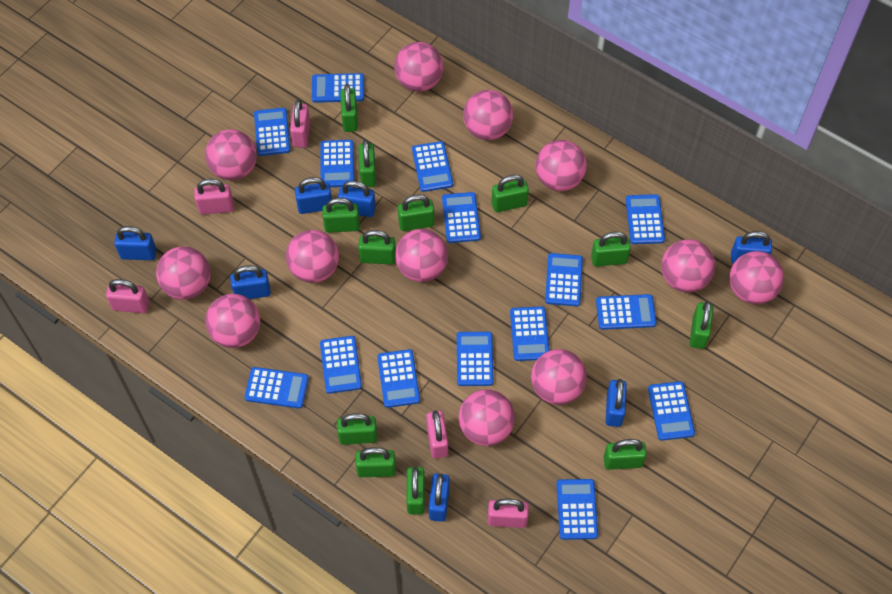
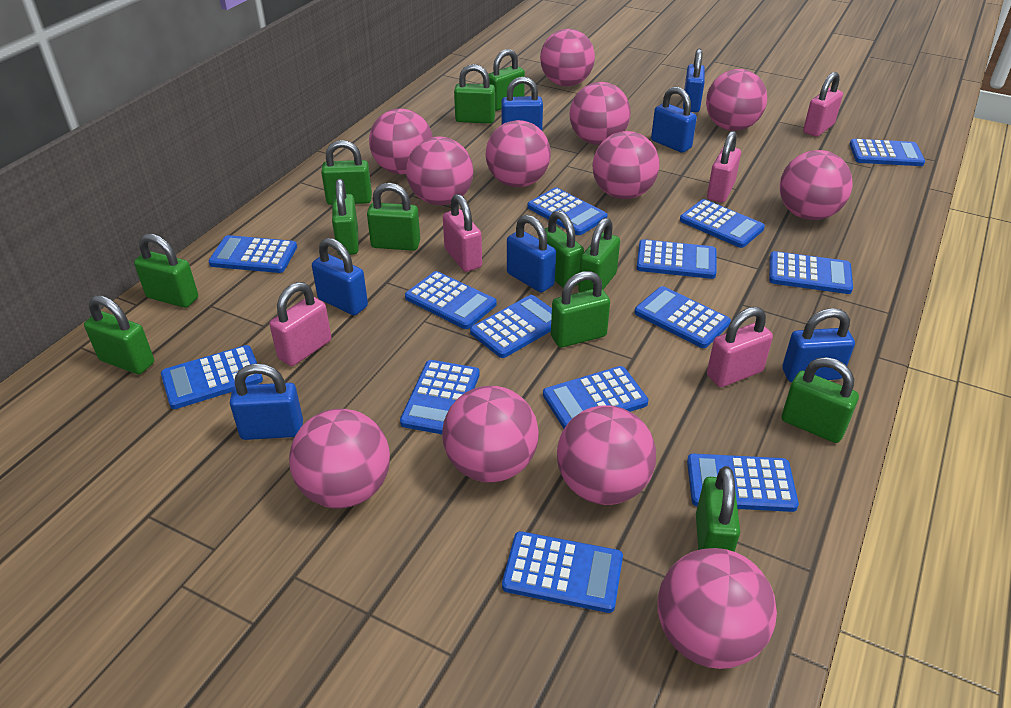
blue calculator: 15 -> 14

